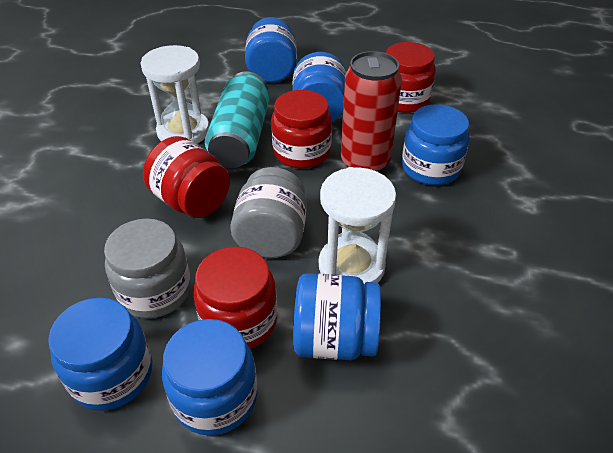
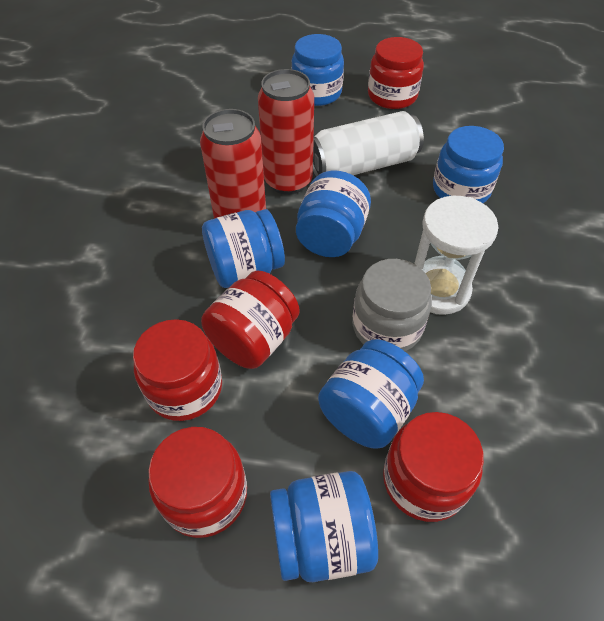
grey jar: 2 -> 1
red can: 1 -> 2
red jar: 4 -> 5
turquoise can: 1 -> 0
white can: 0 -> 1
white hourglass: 2 -> 1

